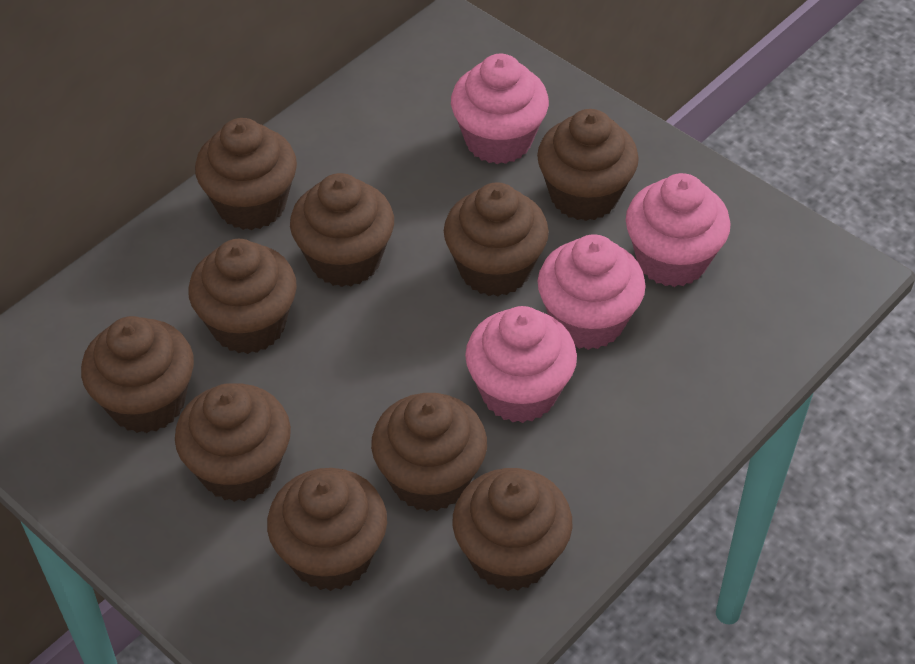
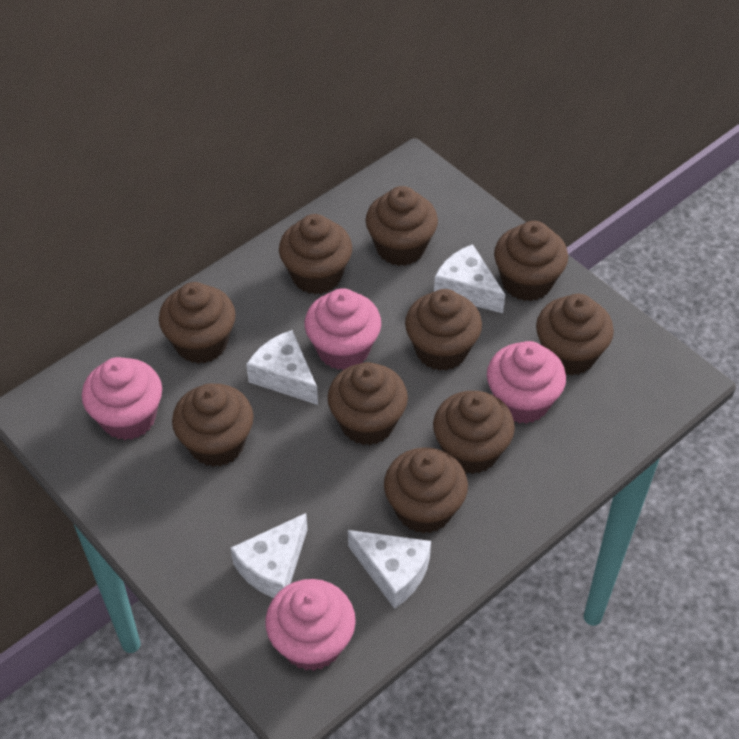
white cheese: 0 -> 4

